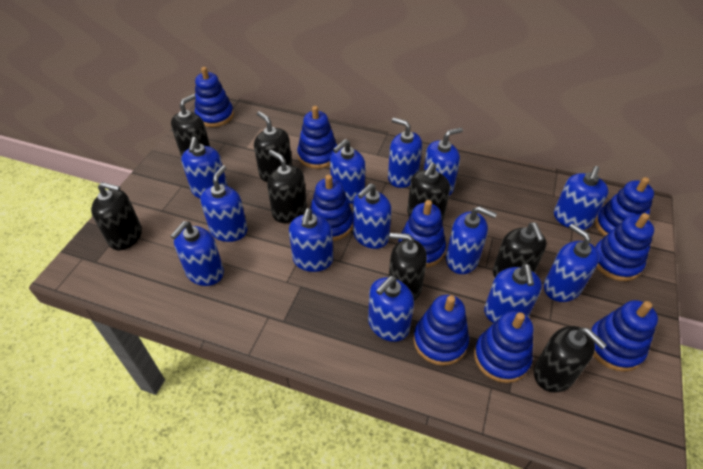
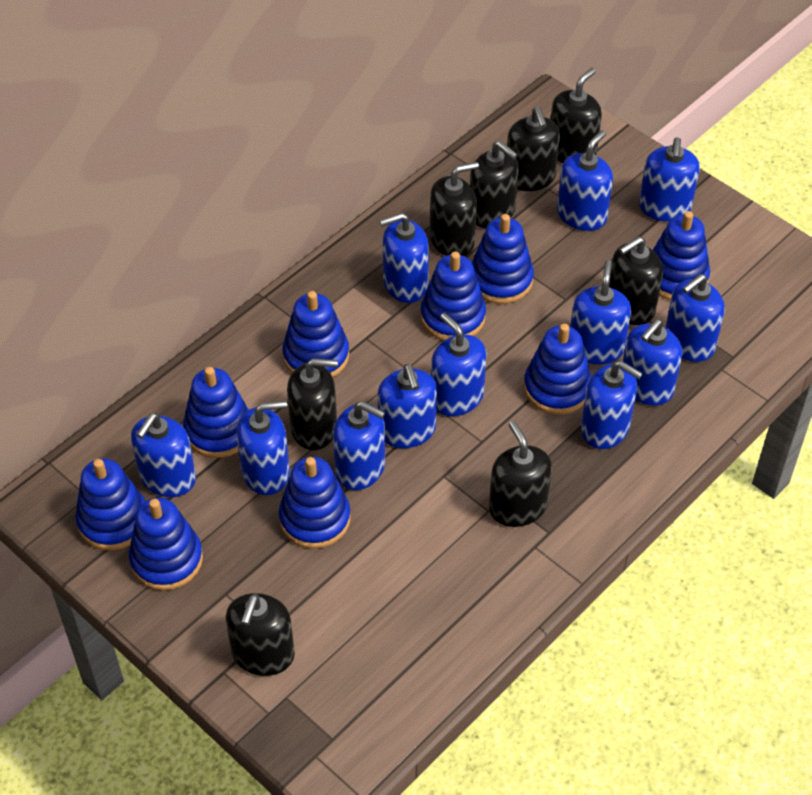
blue soap dispenser: 13 -> 12

